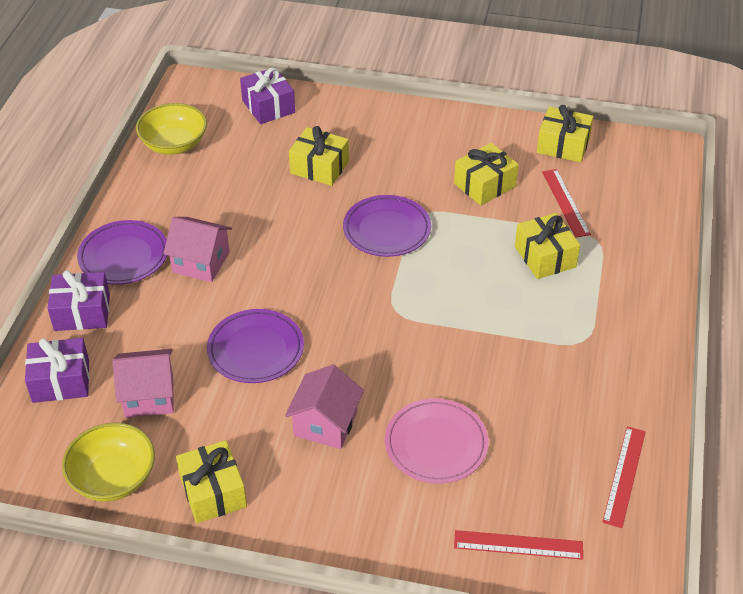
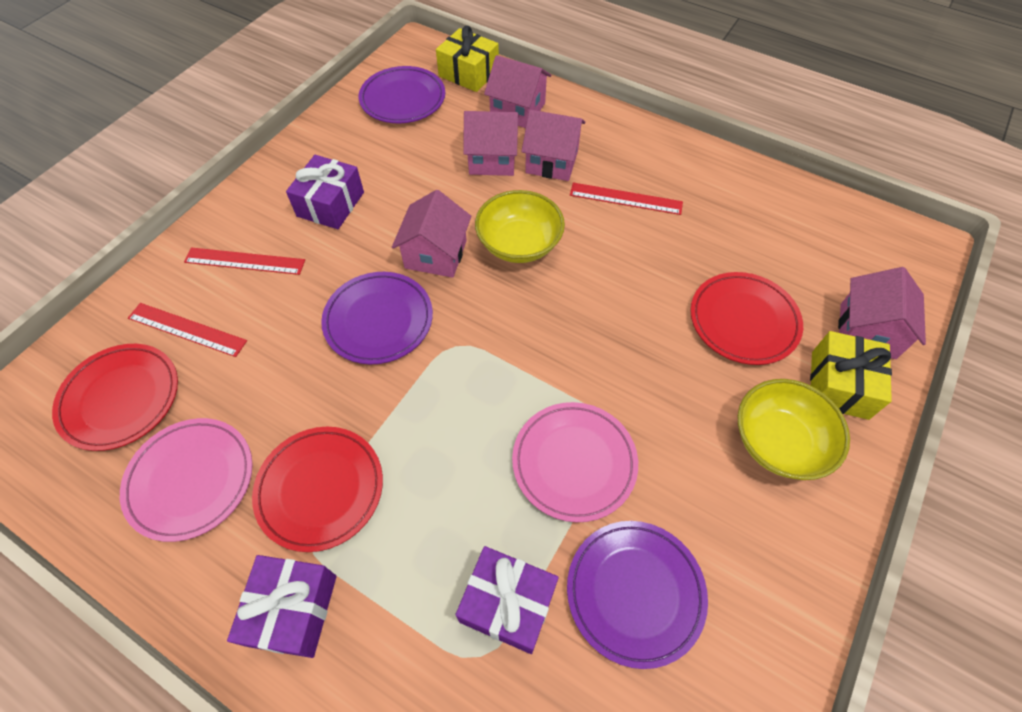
pink house: 3 -> 5
pink plate: 1 -> 2
red plate: 0 -> 3
yellow gift: 5 -> 2

